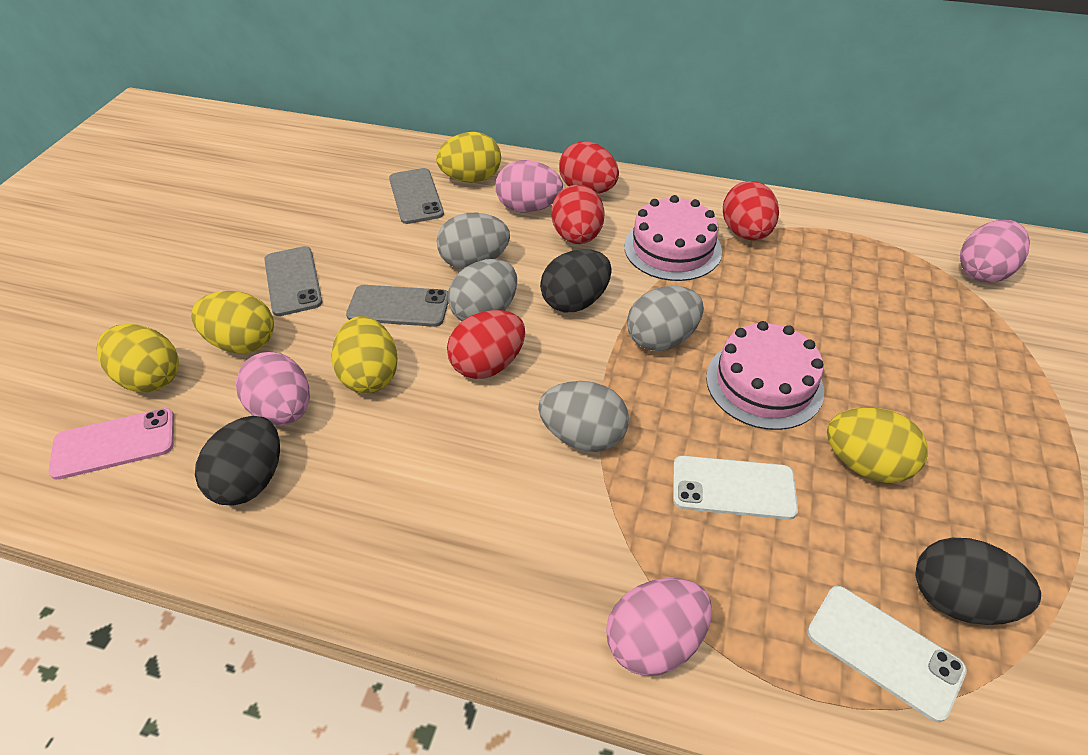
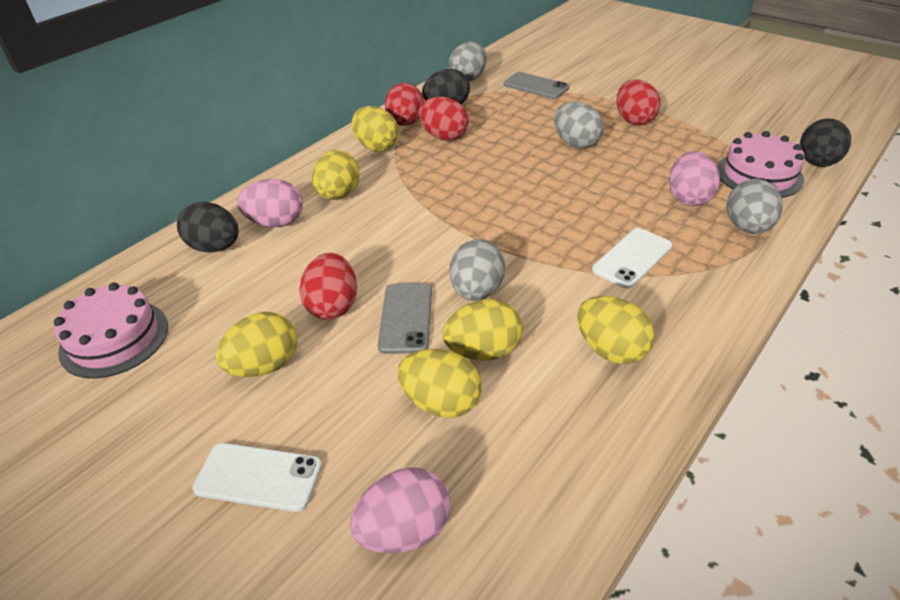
grey phone: 3 -> 2
pink egg: 4 -> 3
pink phone: 1 -> 0
yellow egg: 5 -> 6

